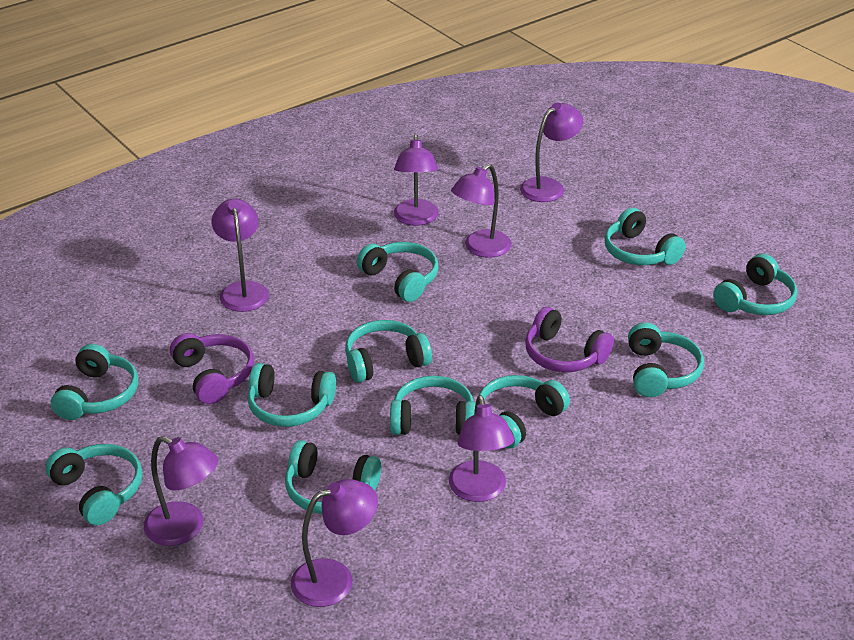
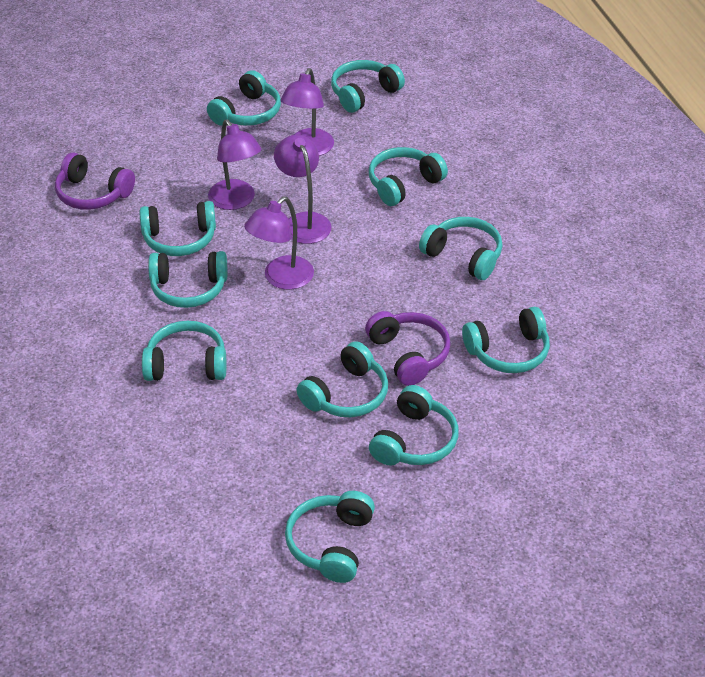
purple lamp: 7 -> 4

